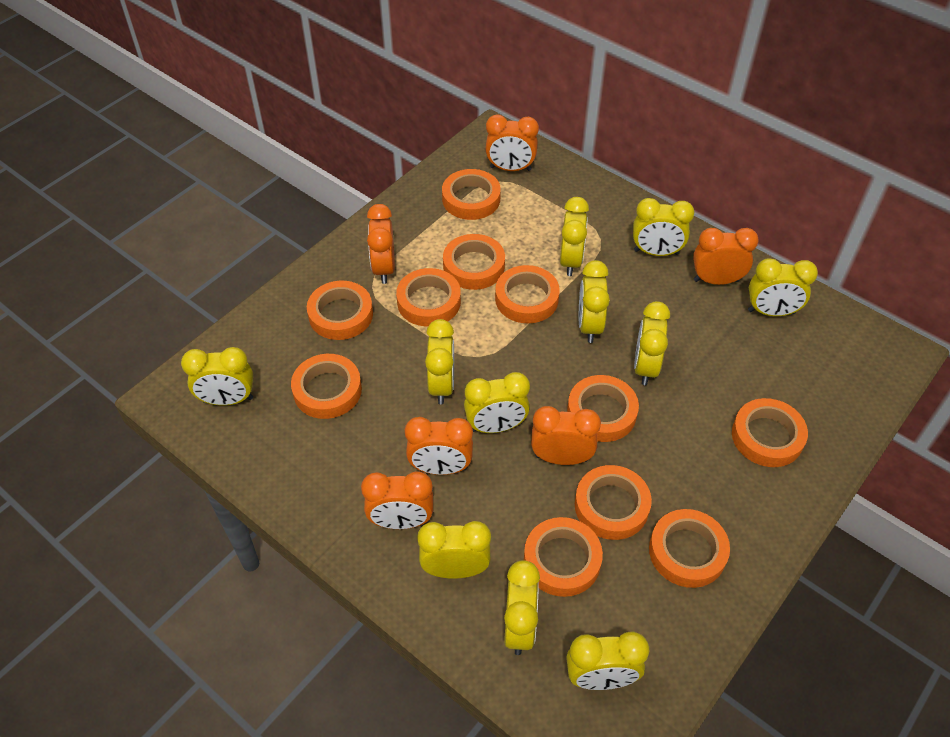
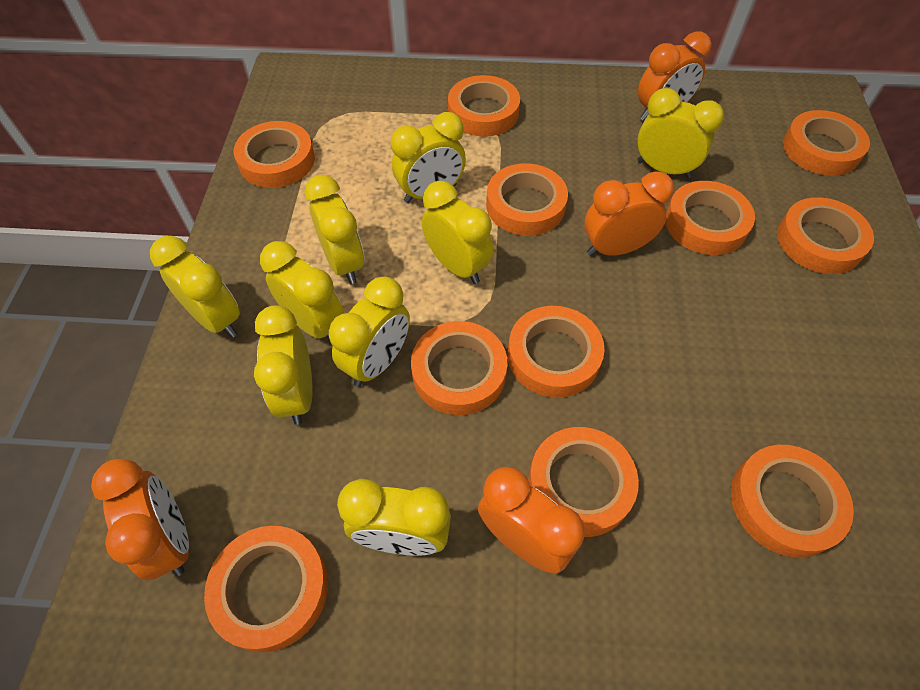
orange clock: 6 -> 4
yellow clock: 11 -> 9

